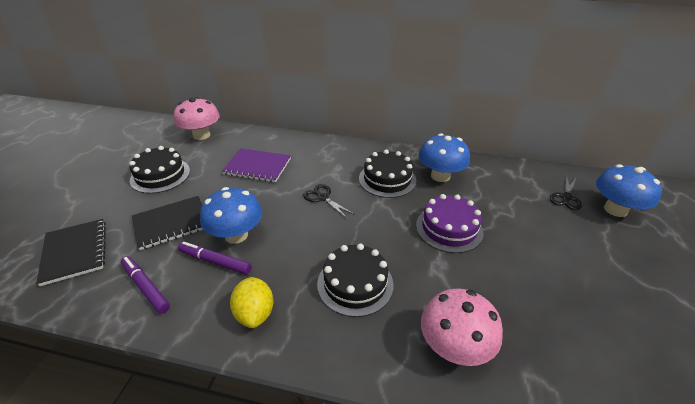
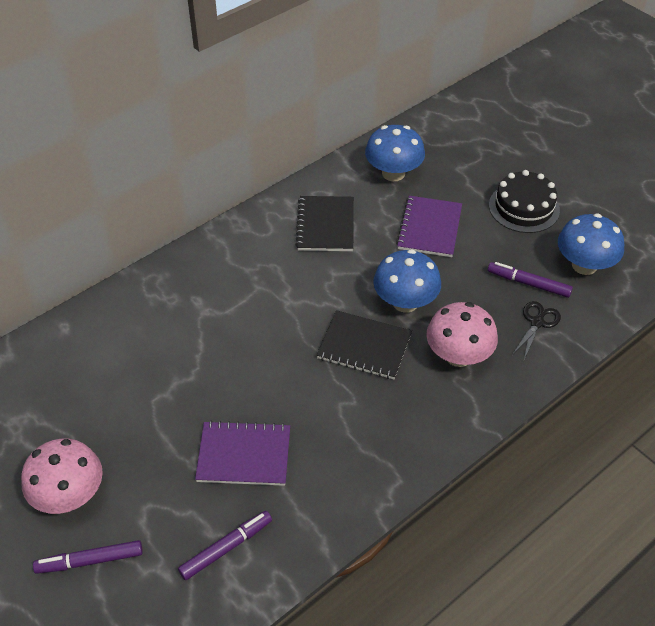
black cake: 3 -> 1
black scissors: 2 -> 1
purple cake: 1 -> 0
purple marker: 2 -> 3
purple notebook: 1 -> 2
yellow lemon: 1 -> 0

